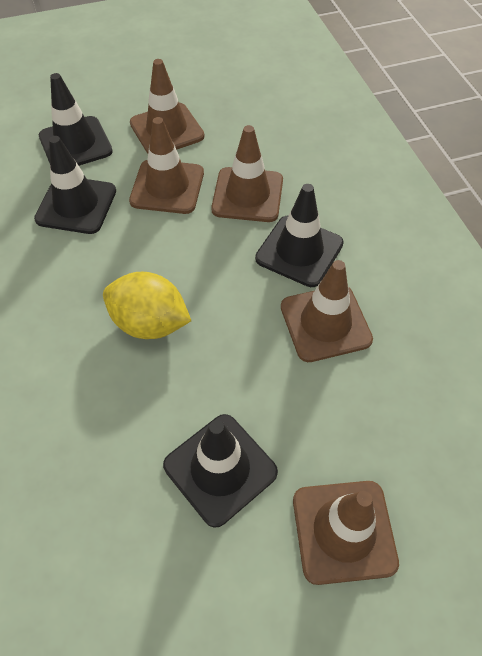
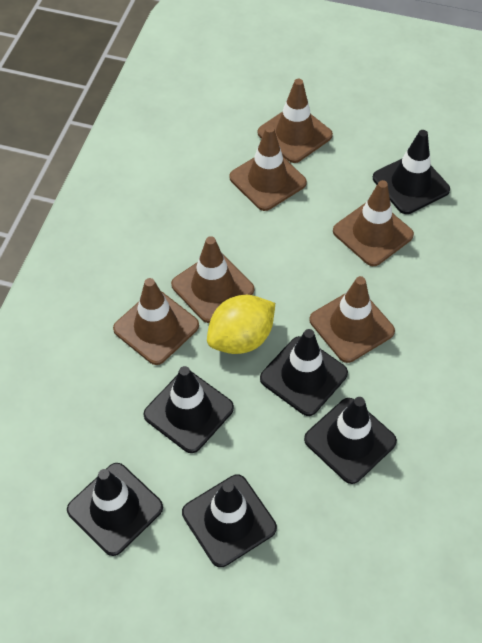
black traffic cone: 4 -> 6
brown traffic cone: 5 -> 6

